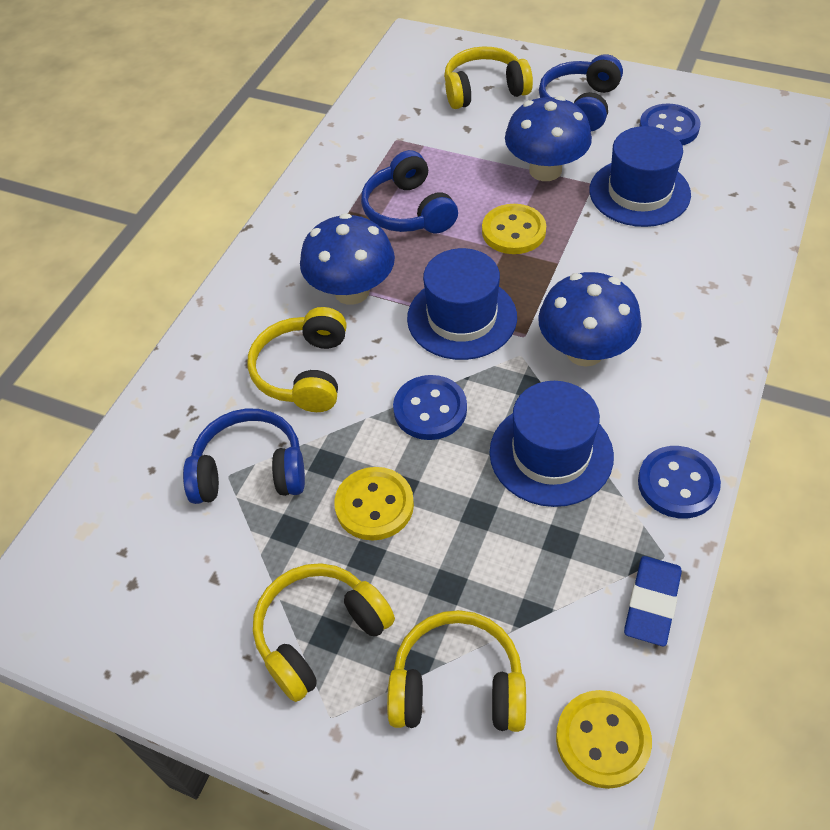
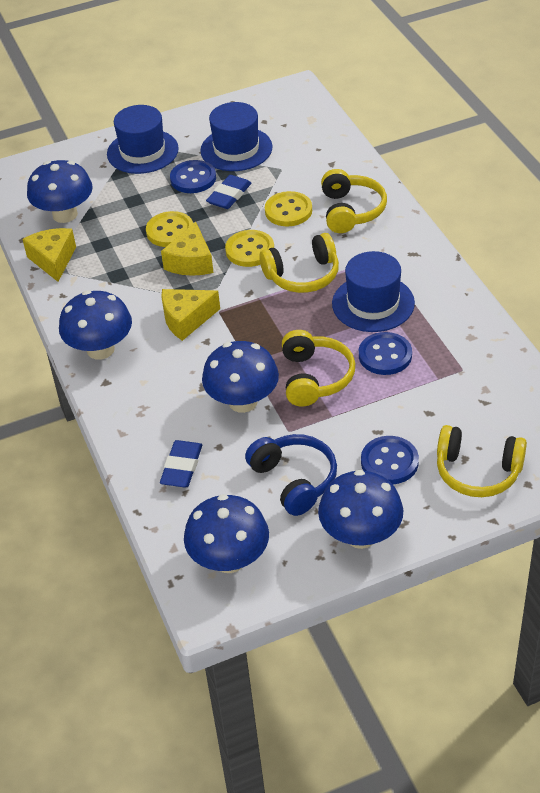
blue eraser: 1 -> 2
blue headphones: 3 -> 1
blue mushroom: 3 -> 5
yellow cheese: 0 -> 3

